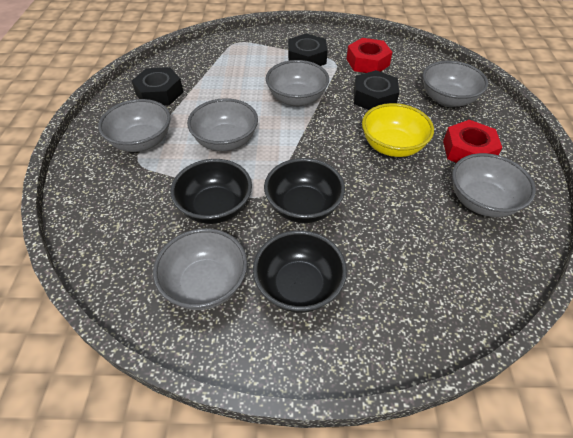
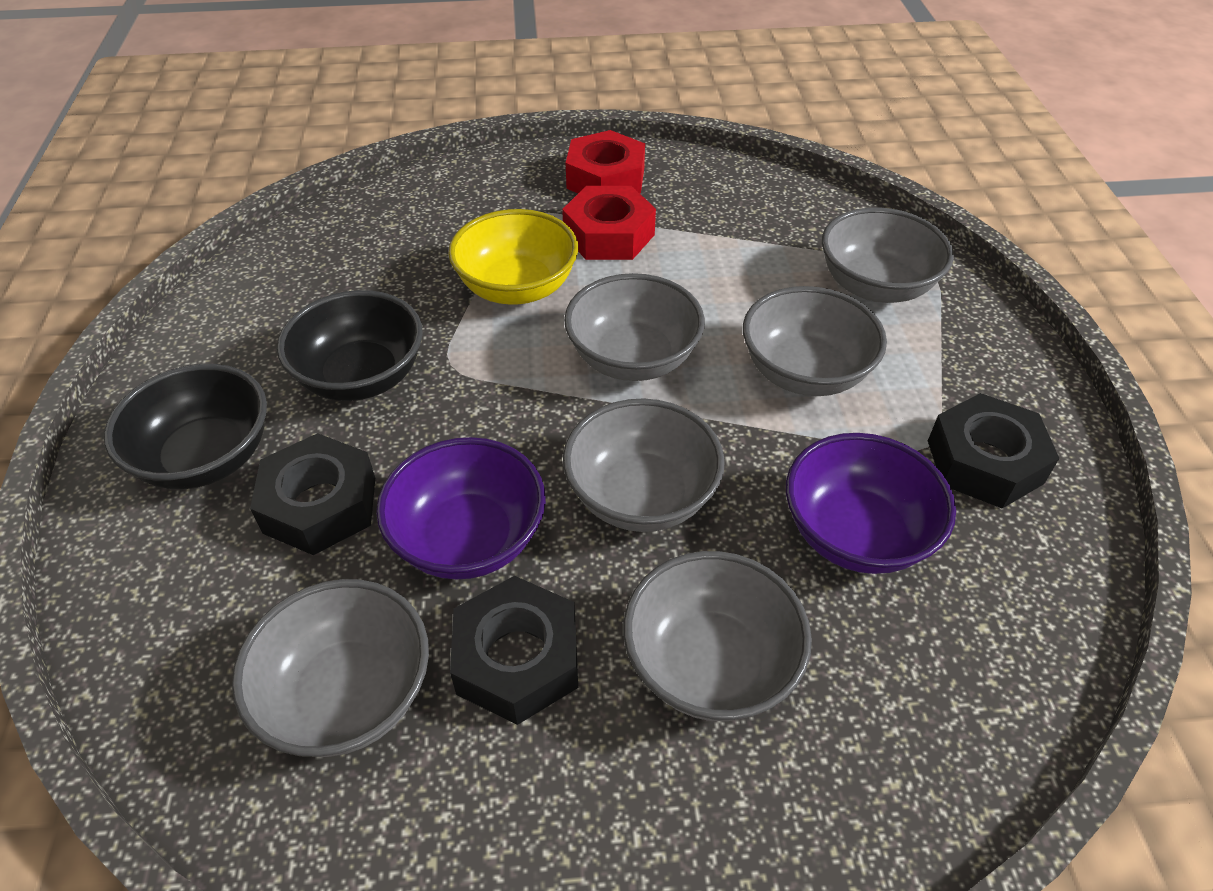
black bowl: 3 -> 2
purple bowl: 0 -> 2

